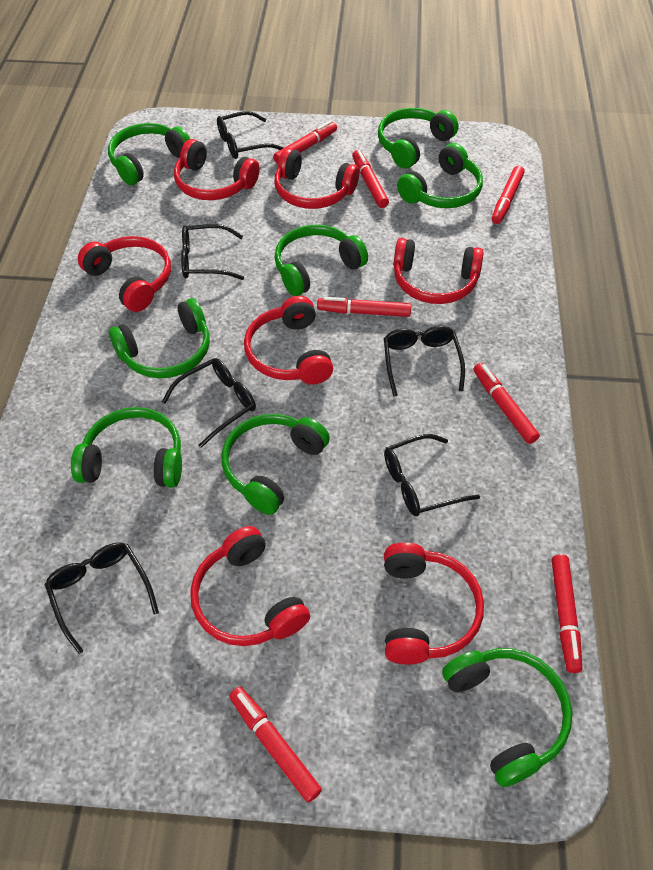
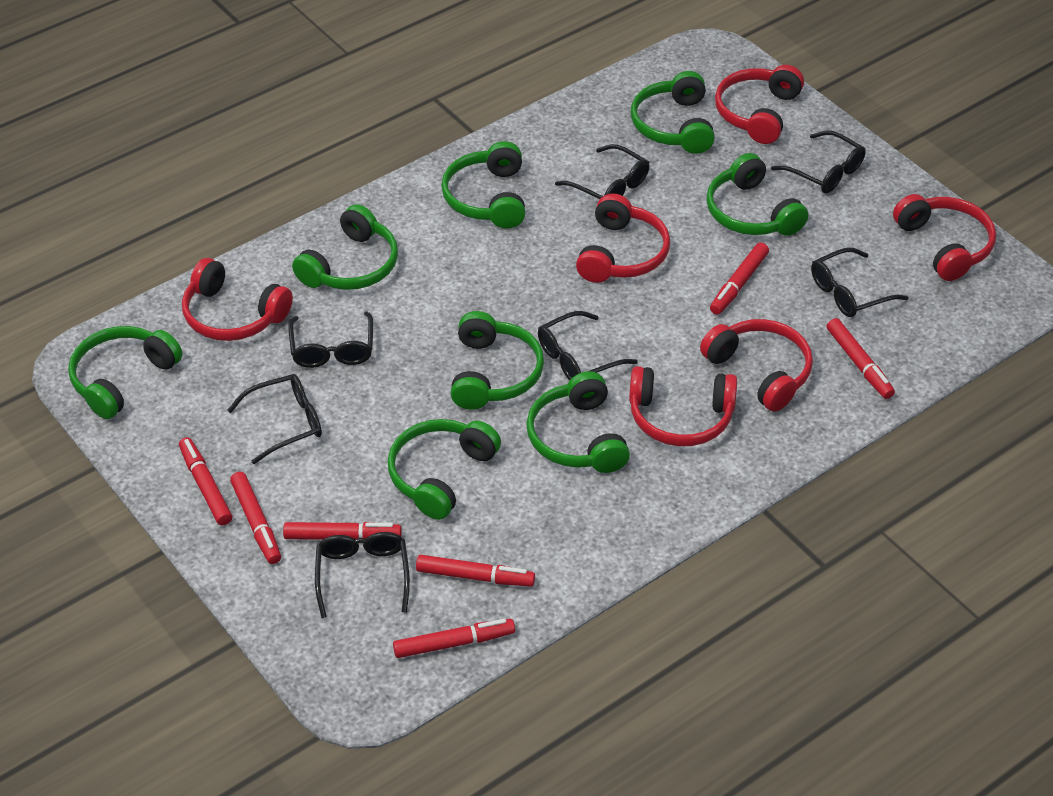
black glasses: 6 -> 7
red headphones: 7 -> 6

